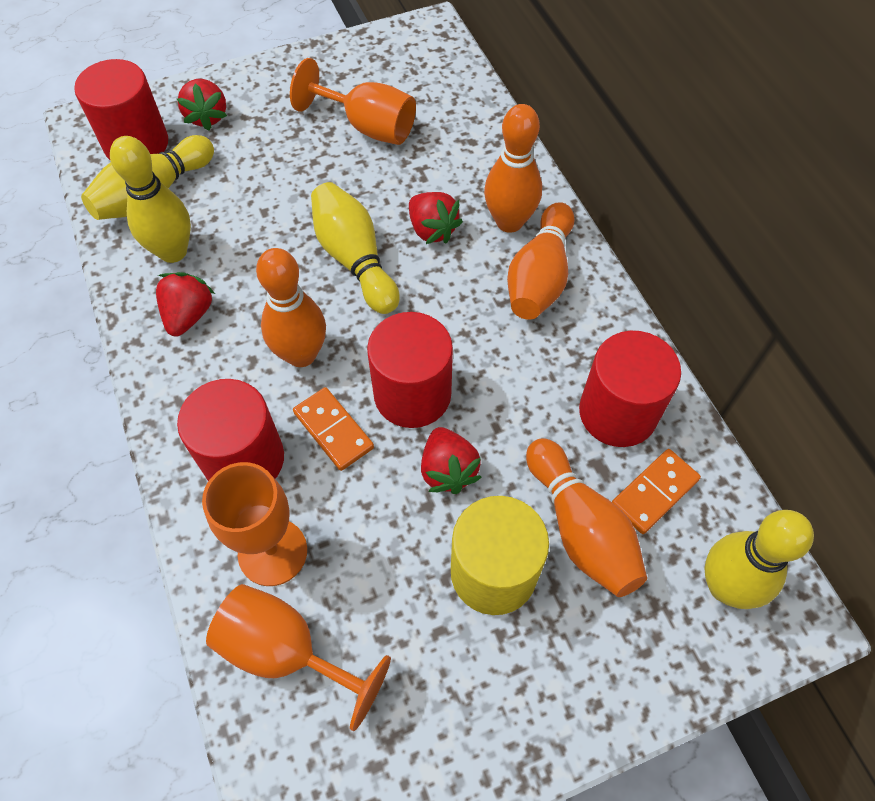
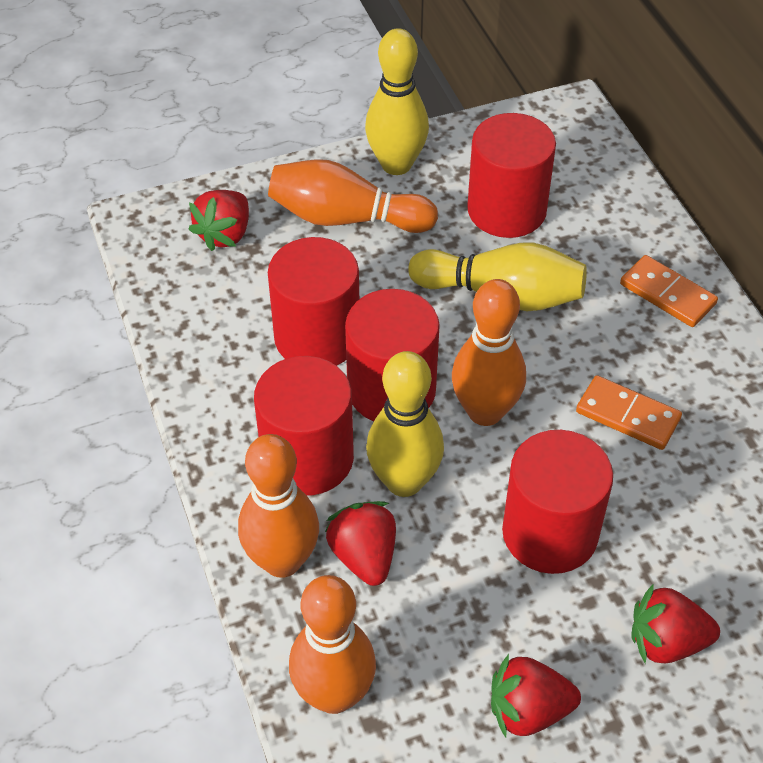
orange goblet: 3 -> 0
red cylinder: 4 -> 5
yellow bowling pin: 4 -> 3
yellow cylinder: 1 -> 0

